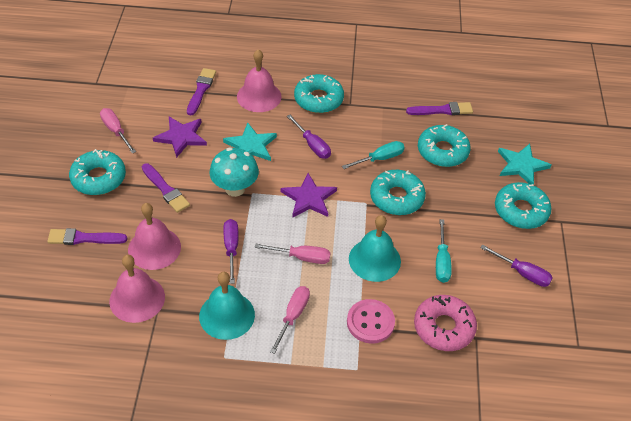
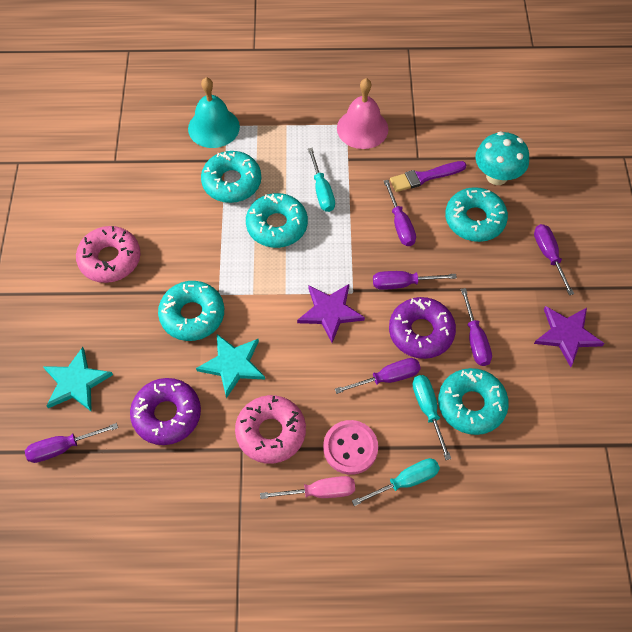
pink bell: 3 -> 1
pink donut: 1 -> 2
pink screwdriver: 3 -> 1
purple brush: 4 -> 1
purple donut: 0 -> 2
purple screwdriver: 3 -> 6
turquoise bell: 2 -> 1
turquoise screwdriver: 2 -> 3

